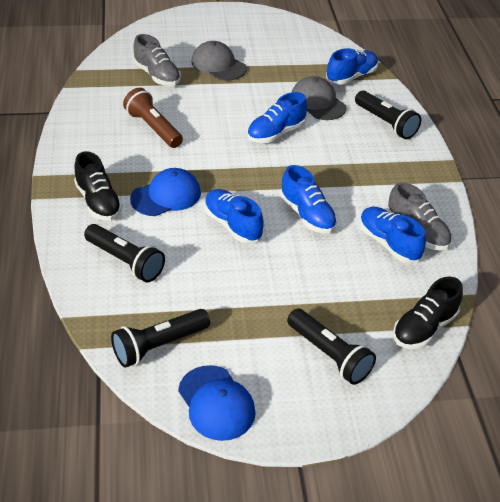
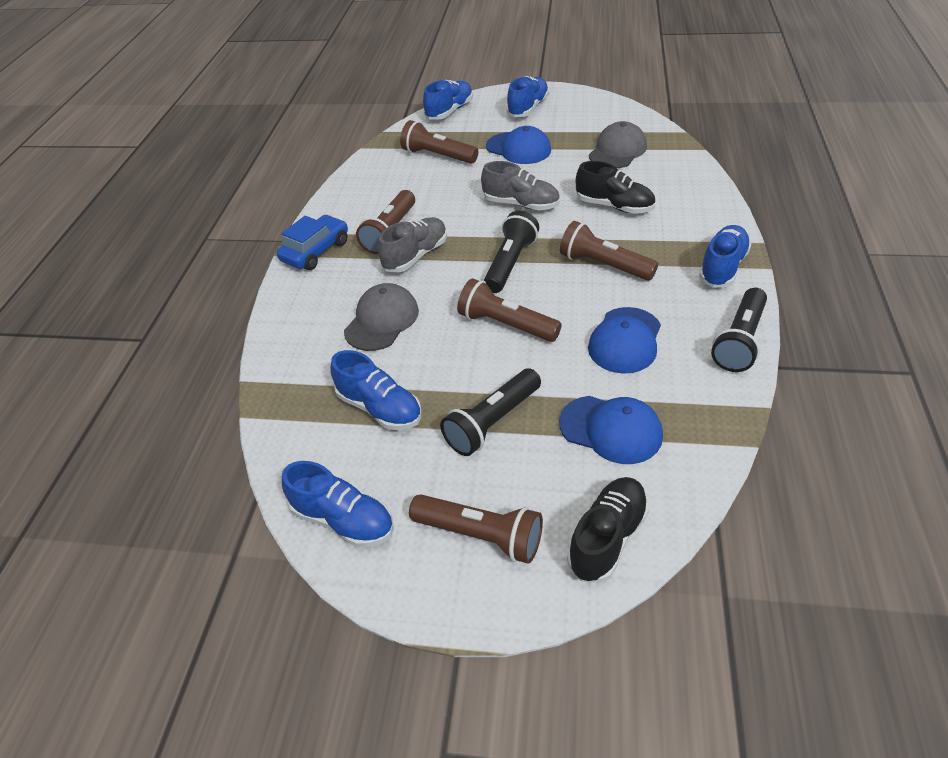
black flashlight: 4 -> 3
blue cap: 2 -> 3
blue car: 0 -> 1
brown flashlight: 1 -> 5

